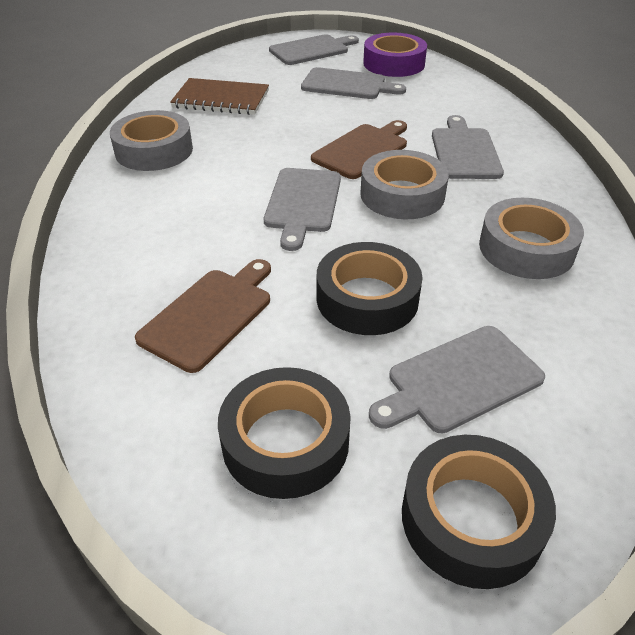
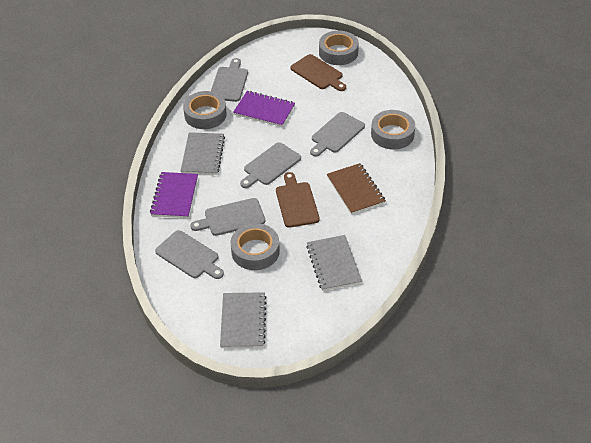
black tape: 3 -> 0
grey notebook: 0 -> 3
grey tape: 3 -> 4
purple notebook: 0 -> 2
purple tape: 1 -> 0

